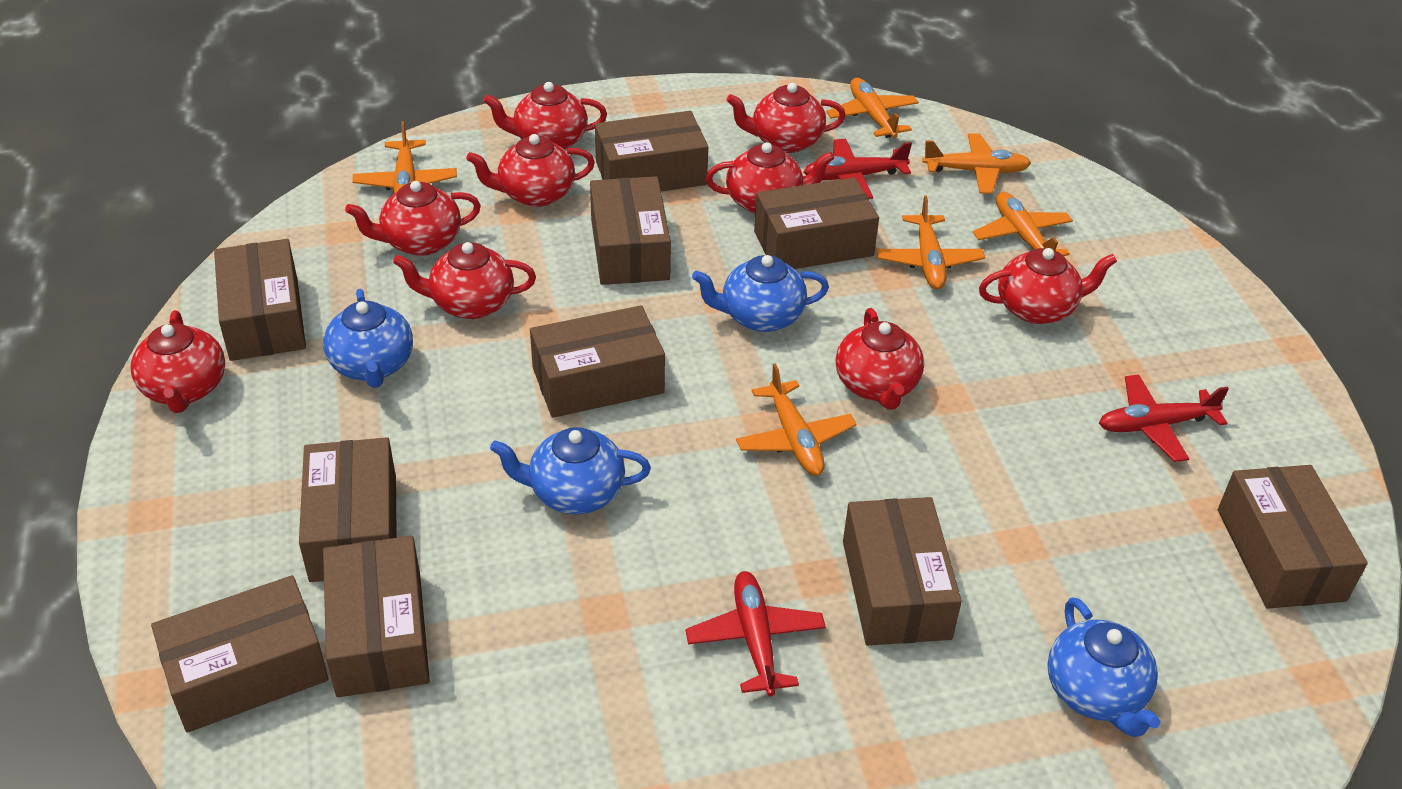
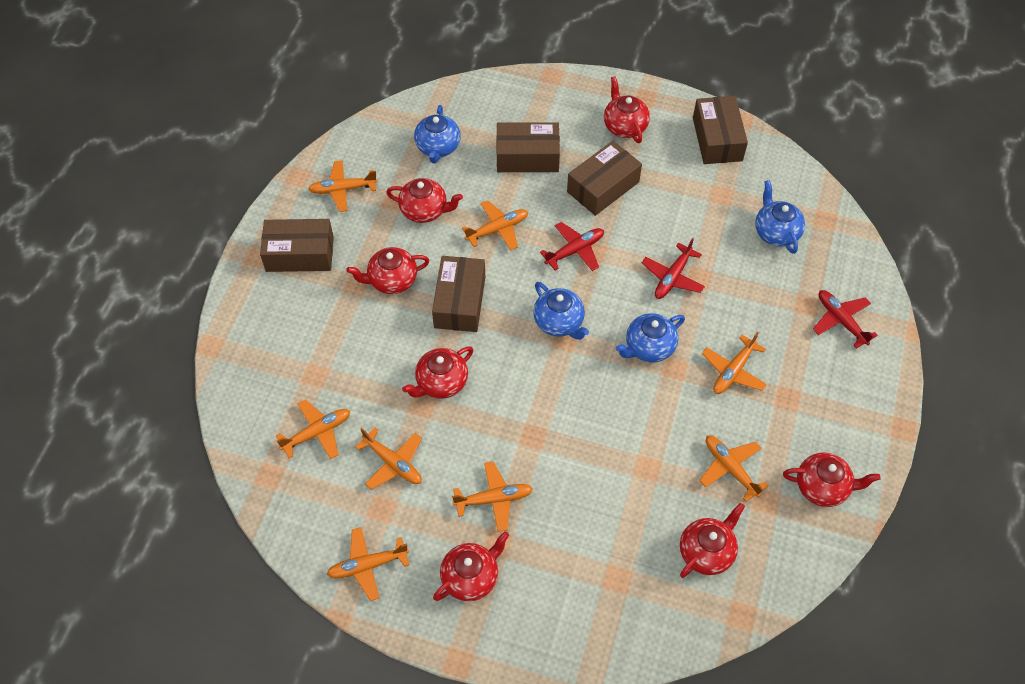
brown box: 10 -> 5
orange plane: 6 -> 8
red teapot: 9 -> 7

